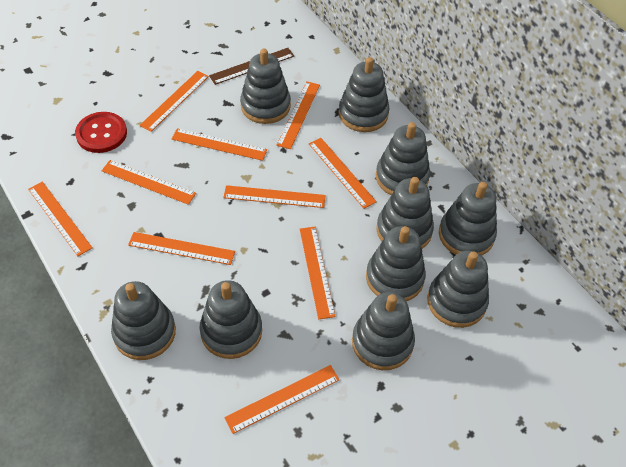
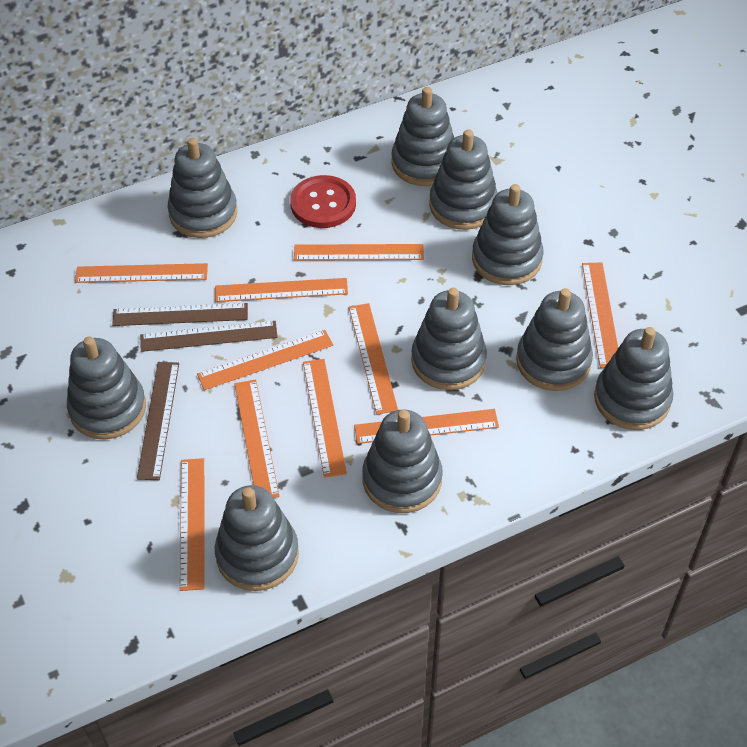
brown ruler: 1 -> 3

